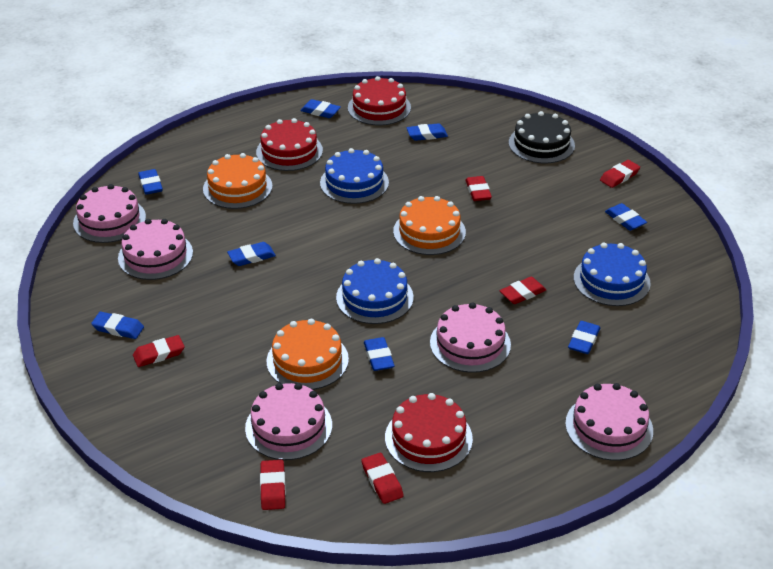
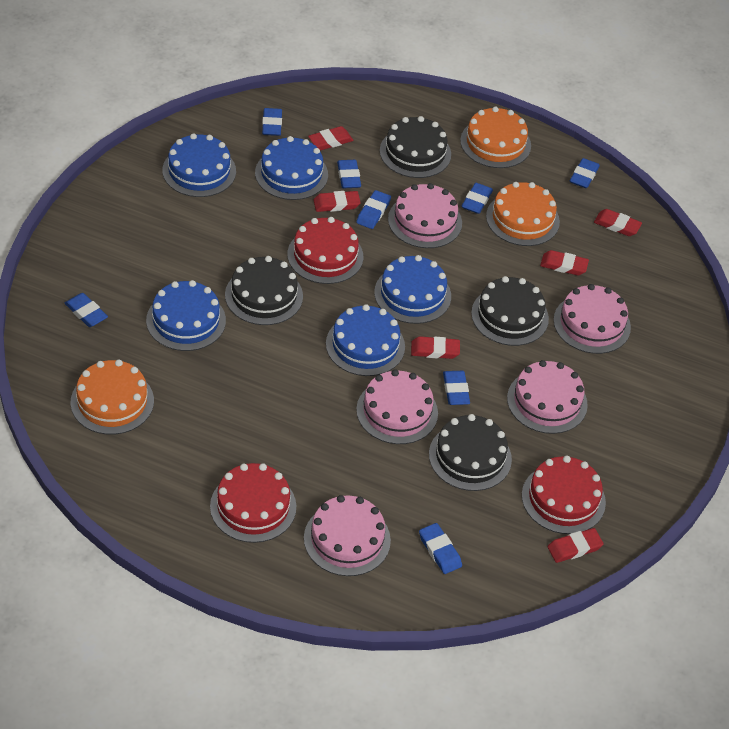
black cake: 1 -> 4
blue cake: 3 -> 5

